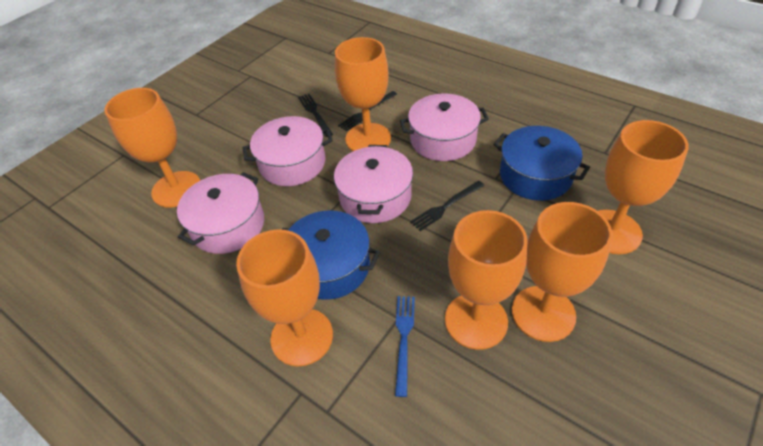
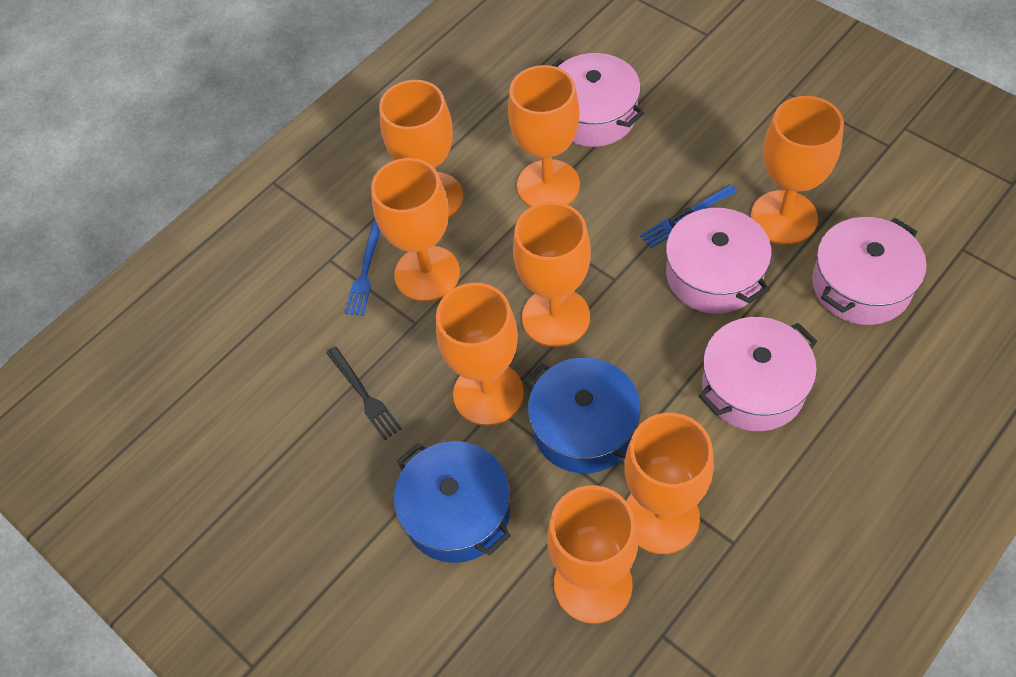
black fork: 3 -> 1
blue fork: 1 -> 2
orange goblet: 6 -> 8

